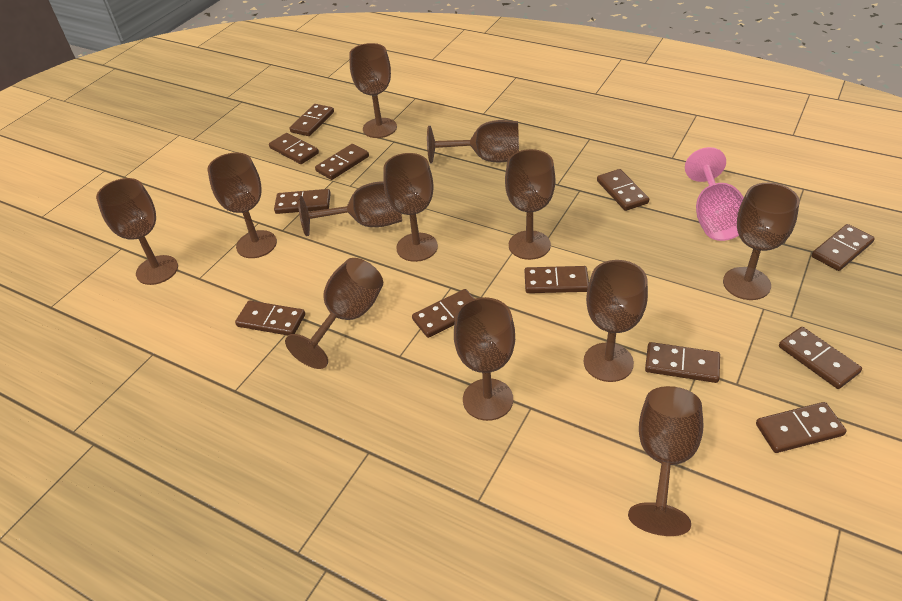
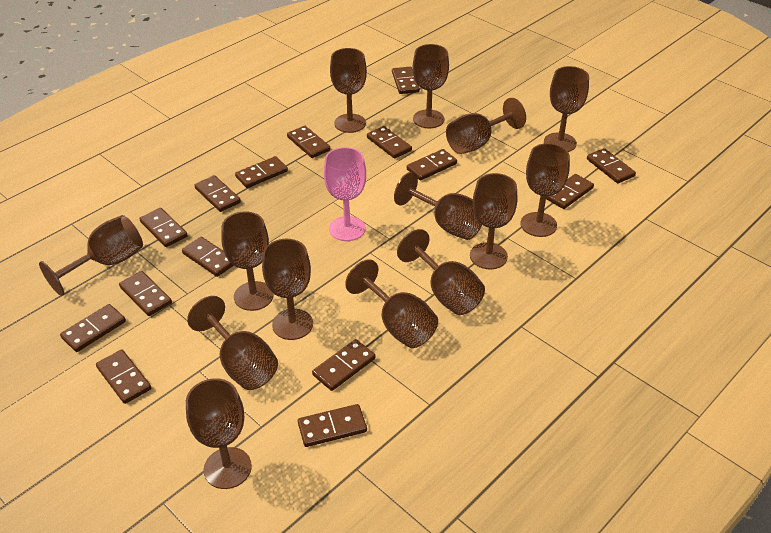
brown domino: 12 -> 15
brown goblet: 12 -> 14

